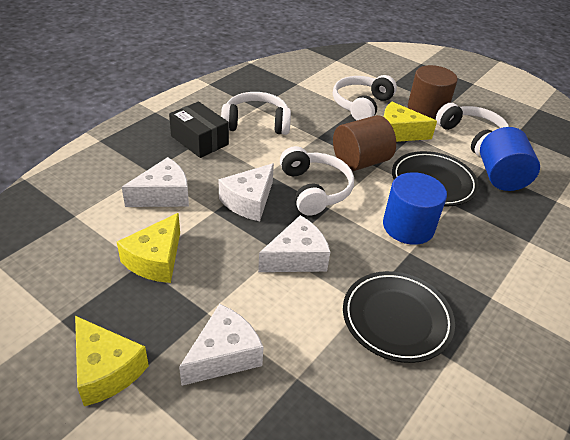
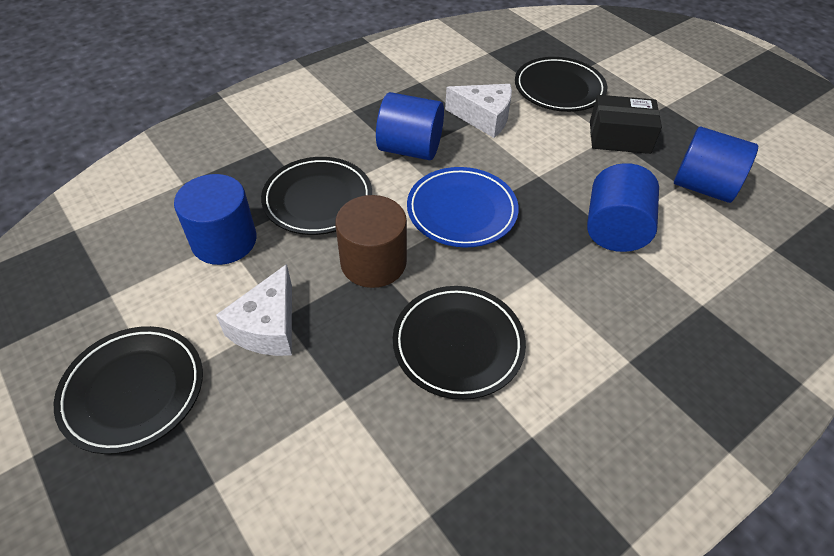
black plate: 2 -> 4
blue cylinder: 2 -> 4
blue plate: 0 -> 1
brown cylinder: 2 -> 1
white cheese: 4 -> 2
white headphones: 4 -> 0
yellow cheese: 3 -> 0

